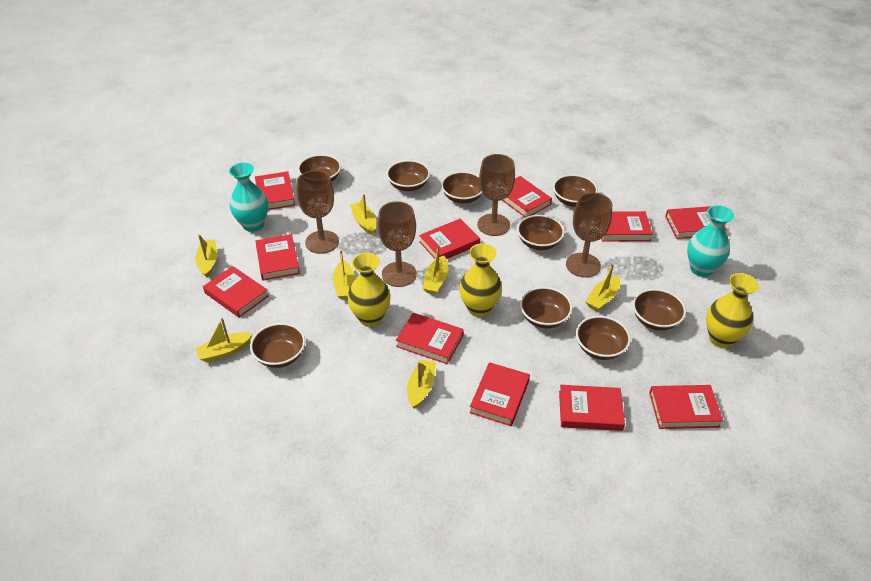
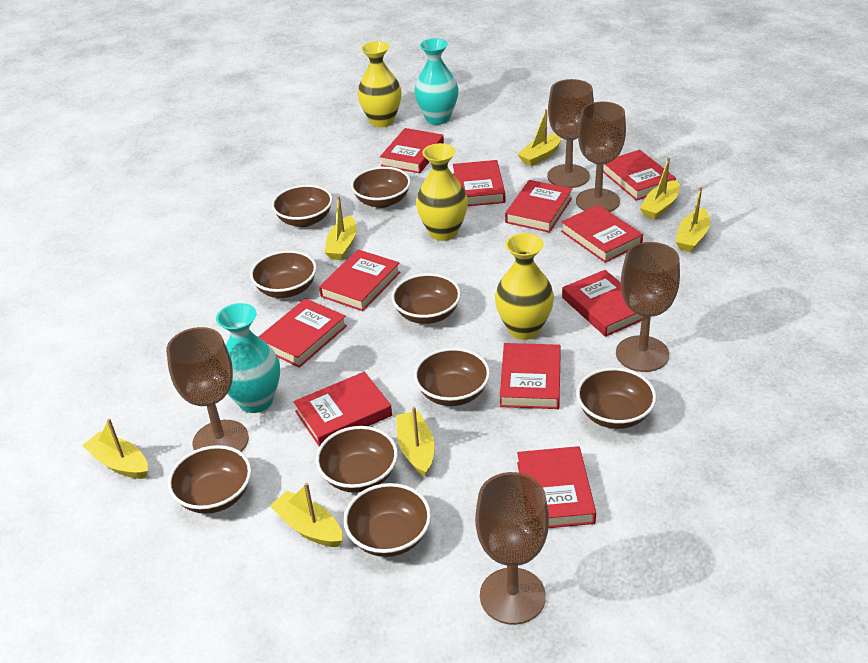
brown goblet: 4 -> 5

